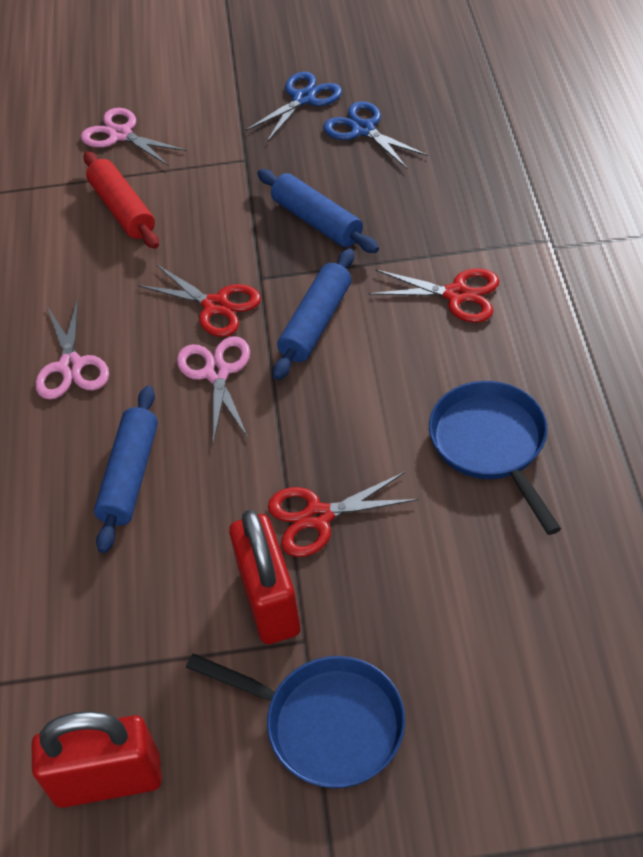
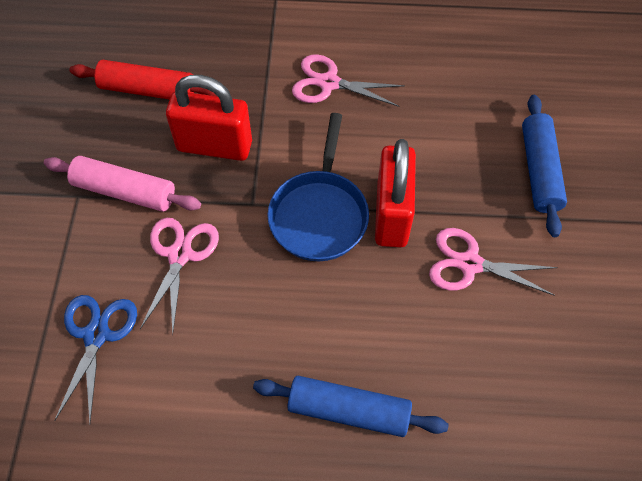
blue pan: 2 -> 1
blue rolling pin: 3 -> 2
blue scissors: 2 -> 1
pink rolling pin: 0 -> 1
red scissors: 3 -> 0

